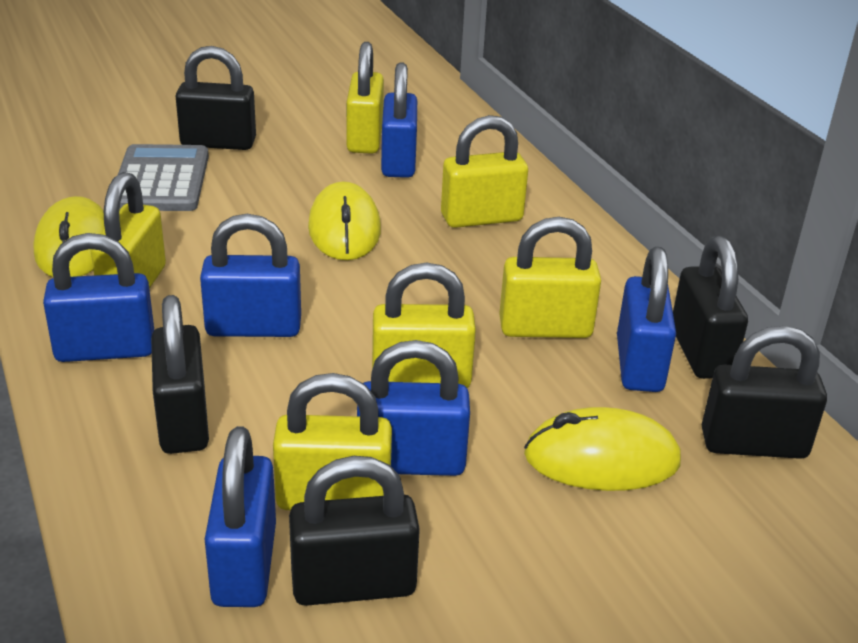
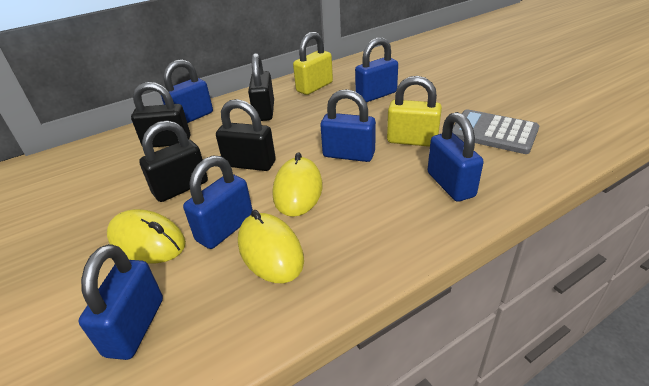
black padlock: 5 -> 4
yellow padlock: 6 -> 2

